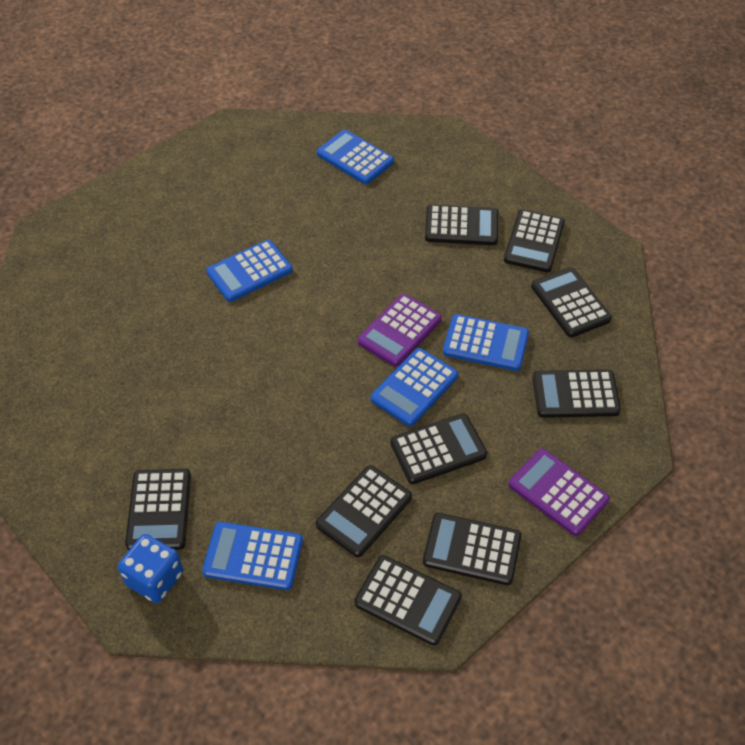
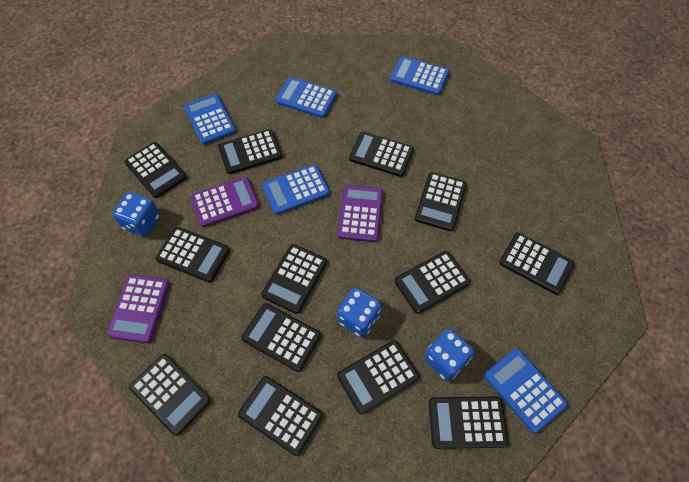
black calculator: 9 -> 13
blue dice: 1 -> 3
purple calculator: 2 -> 3

